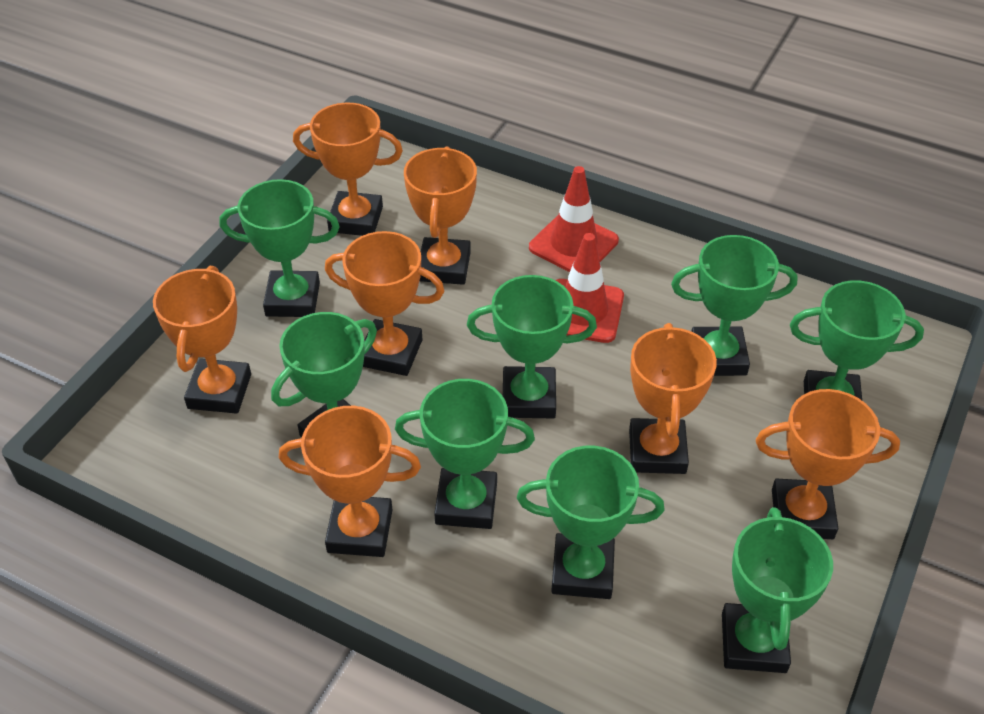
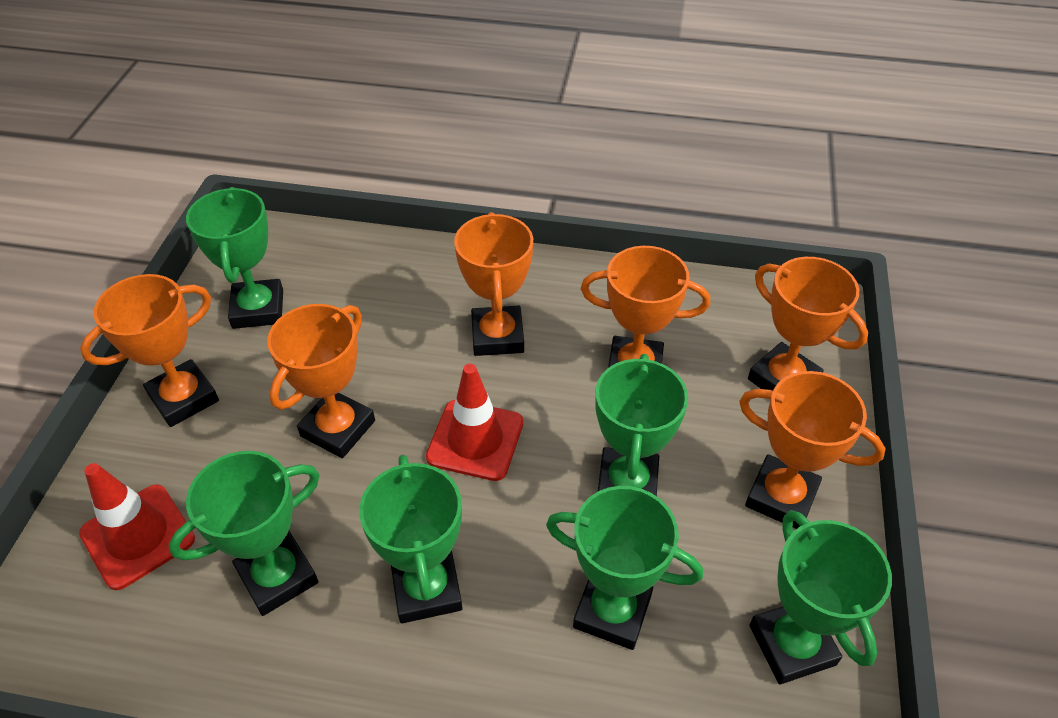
green trophy: 8 -> 6
orange trophy: 7 -> 6

